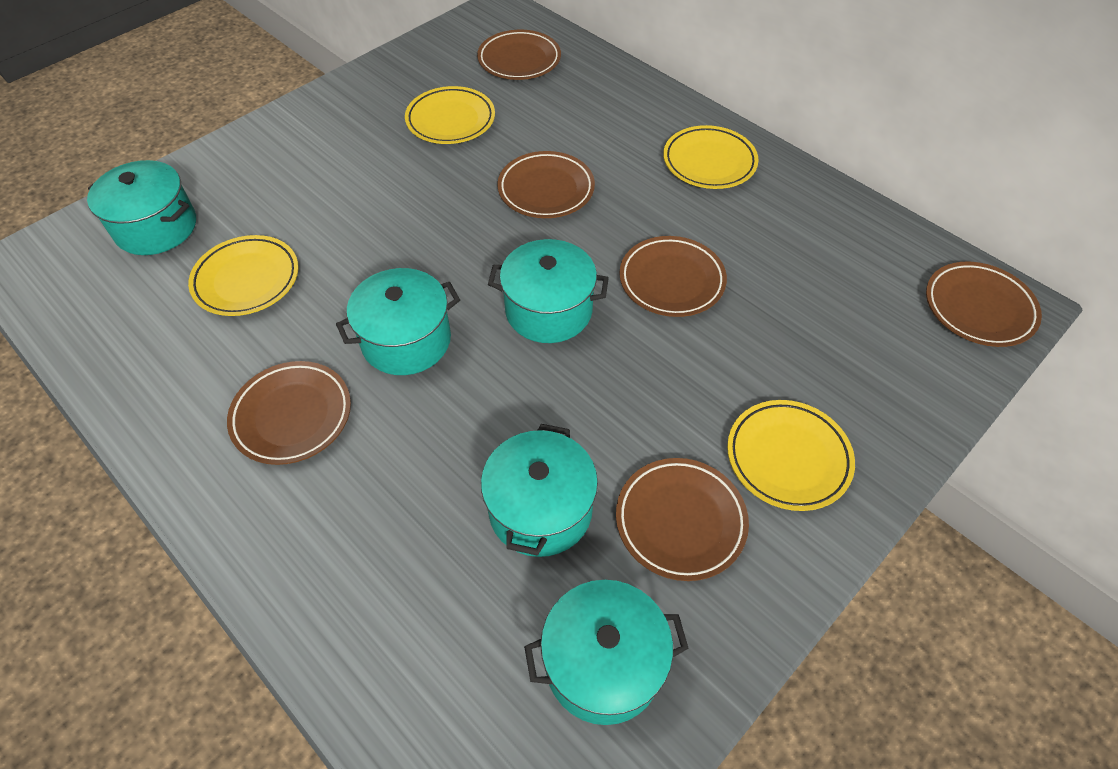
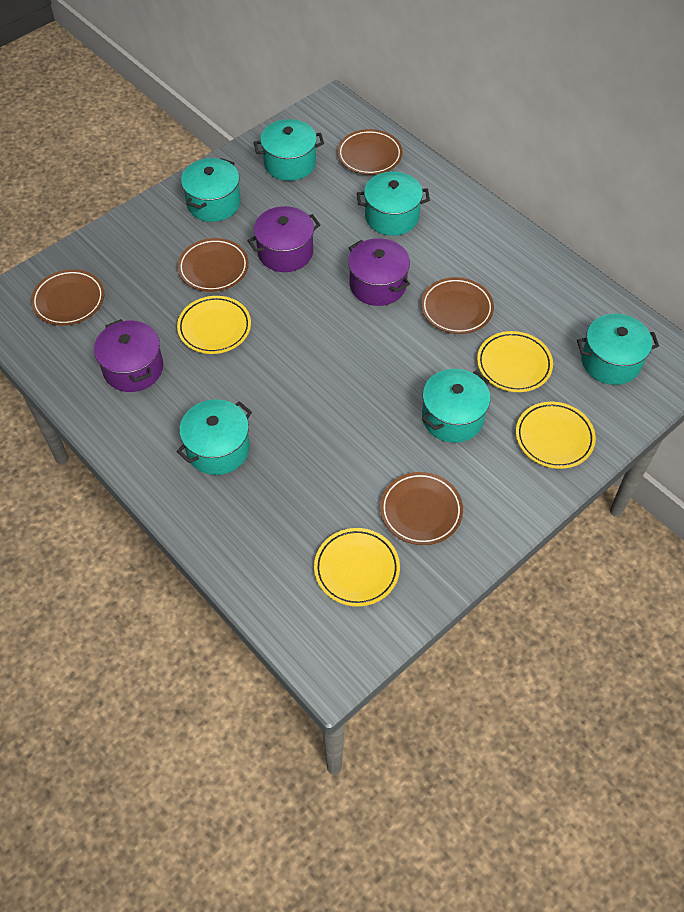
brown plate: 6 -> 5
purple pot: 0 -> 3
turquoise pot: 5 -> 6

